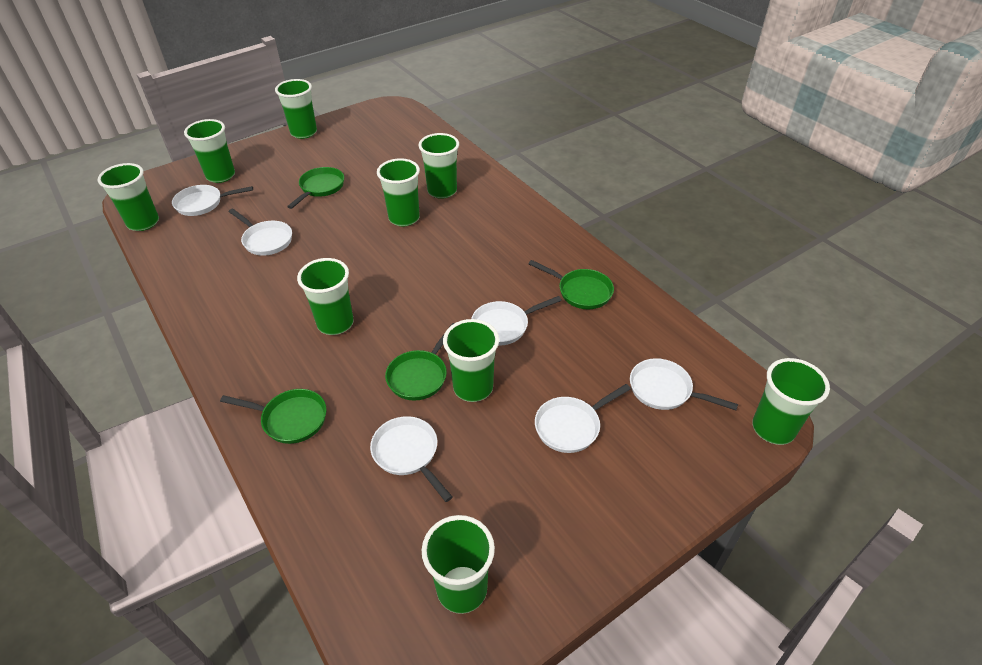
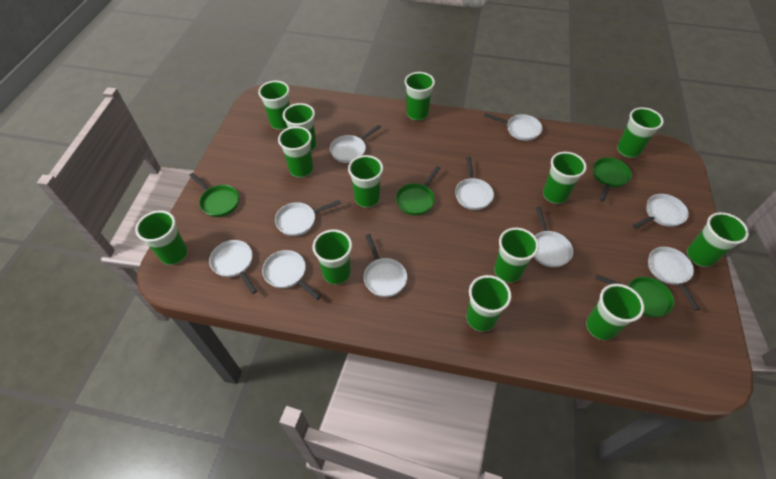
green cup: 9 -> 13
white pan: 6 -> 10

